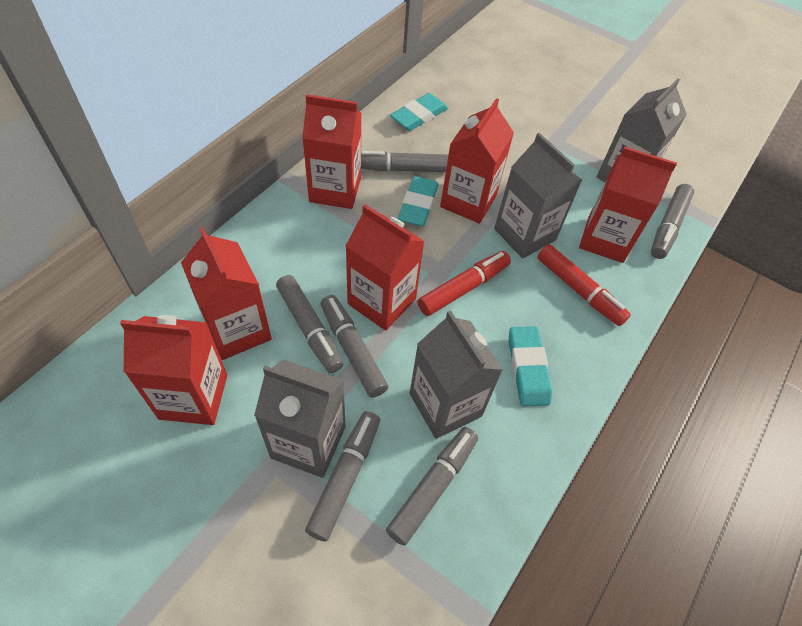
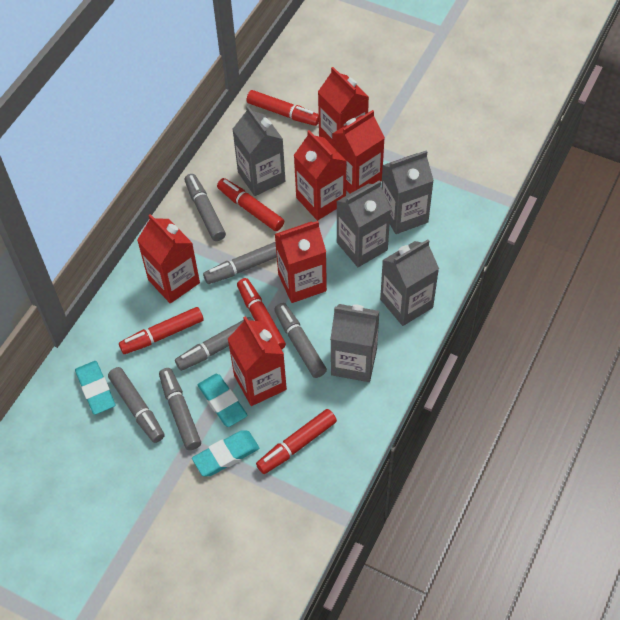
grey carton: 4 -> 5
red marker: 2 -> 5

